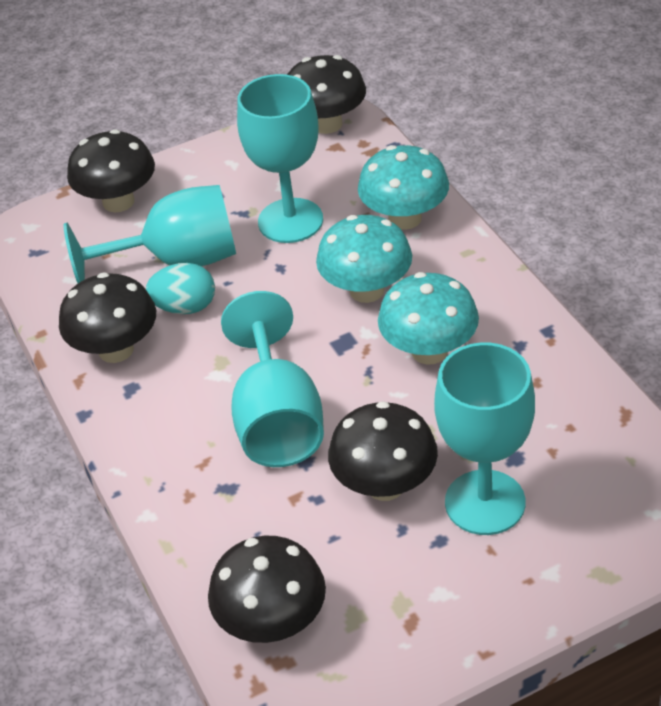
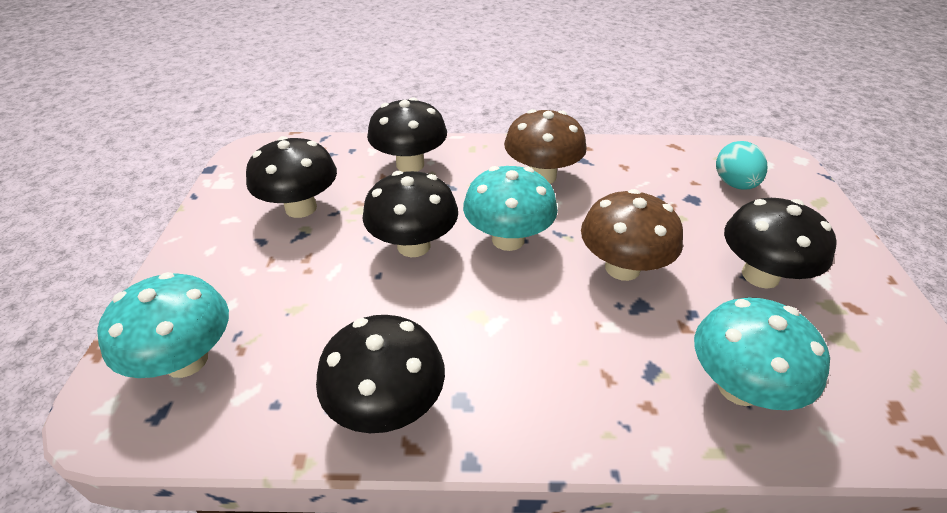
brown mushroom: 0 -> 2
turquoise goblet: 4 -> 0

